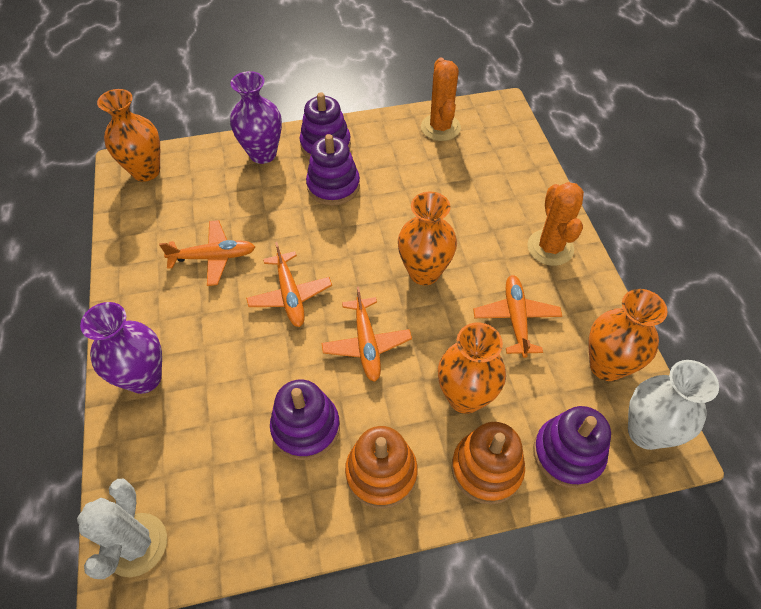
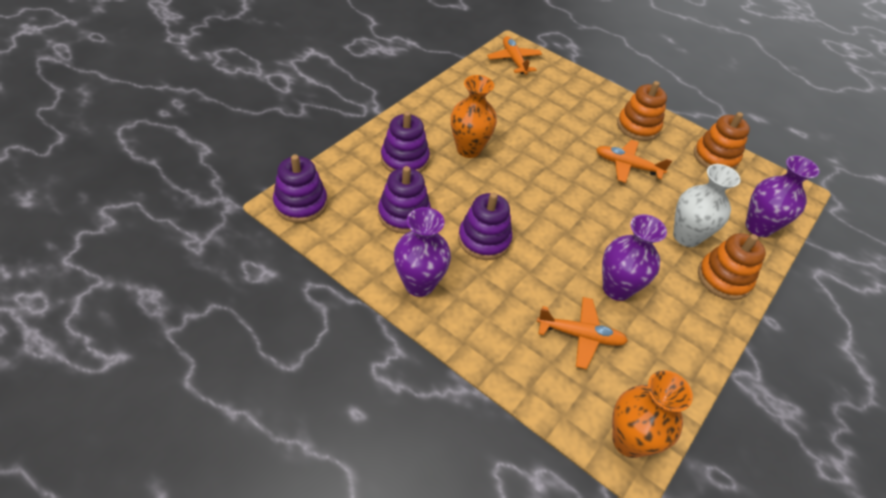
orange cactus: 2 -> 0
orange plane: 4 -> 3
orange stacking toy: 2 -> 3
orange vase: 4 -> 2
purple vase: 2 -> 3
white cactus: 1 -> 0

